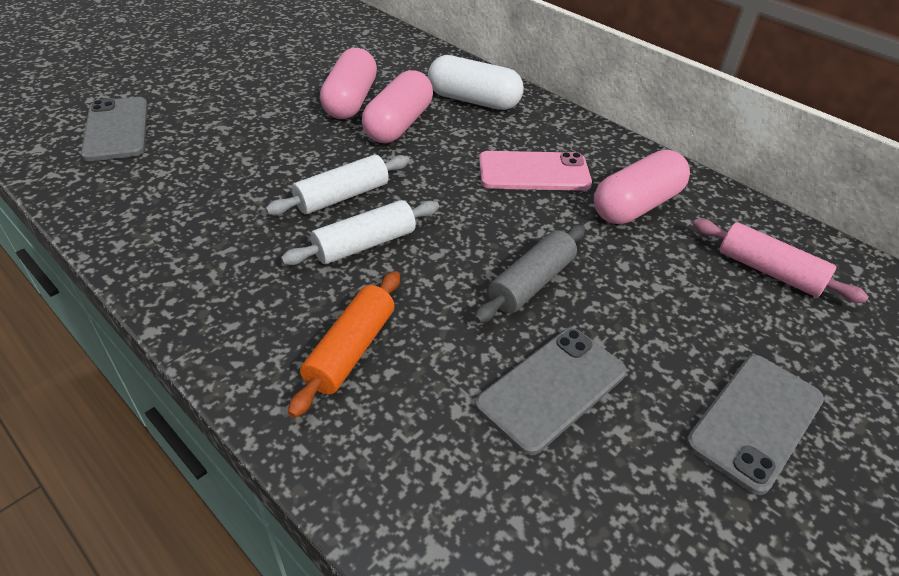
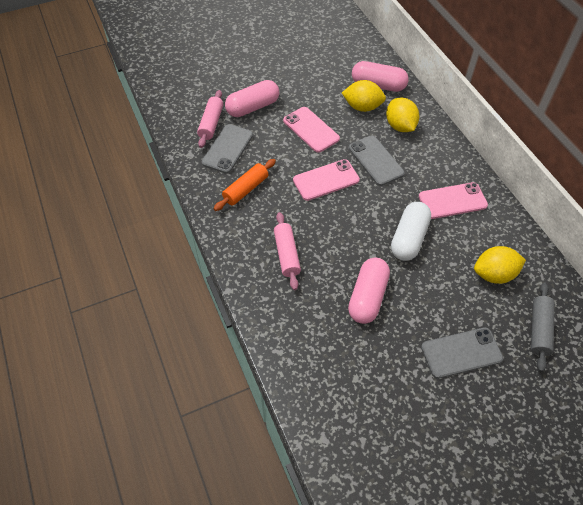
pink phone: 1 -> 3
pink rolling pin: 1 -> 2
white rolling pin: 2 -> 0
yellow lemon: 0 -> 3

